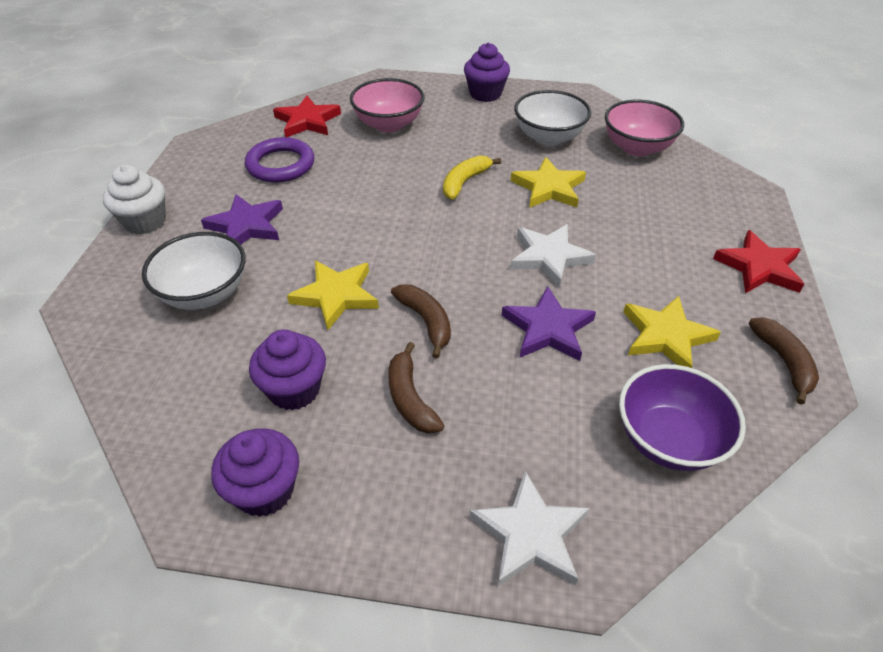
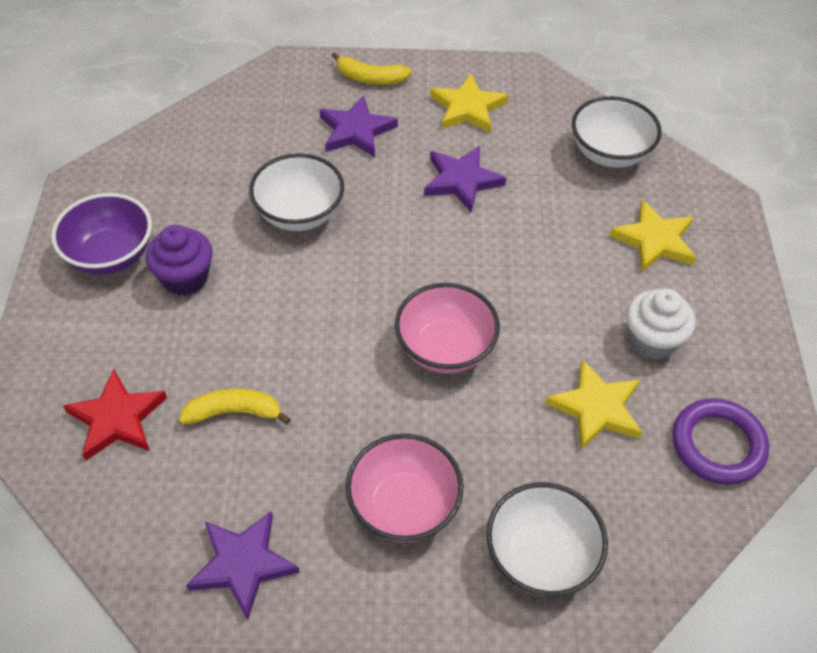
brown banana: 3 -> 0
purple cupcake: 3 -> 1
purple star: 2 -> 3
red star: 2 -> 1
white bowl: 2 -> 3
white star: 2 -> 0
yellow banana: 1 -> 2

